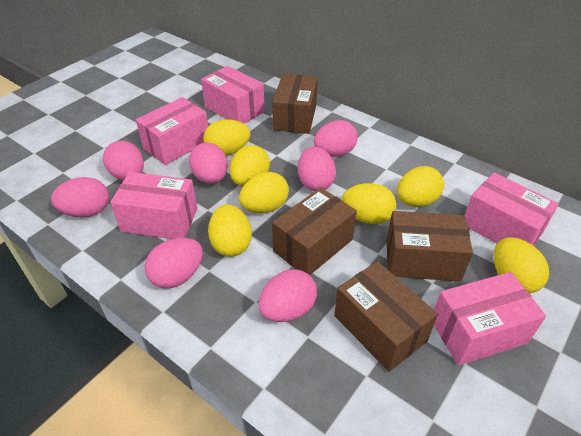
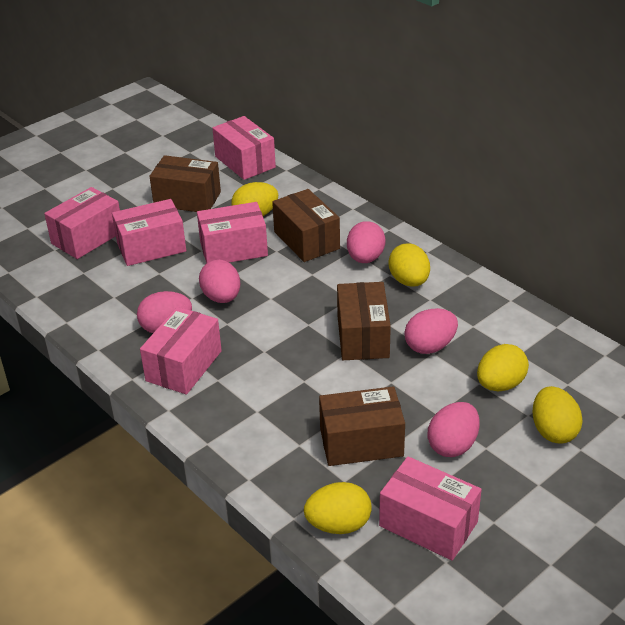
pink box: 5 -> 6
pink egg: 7 -> 5
yellow egg: 7 -> 5

